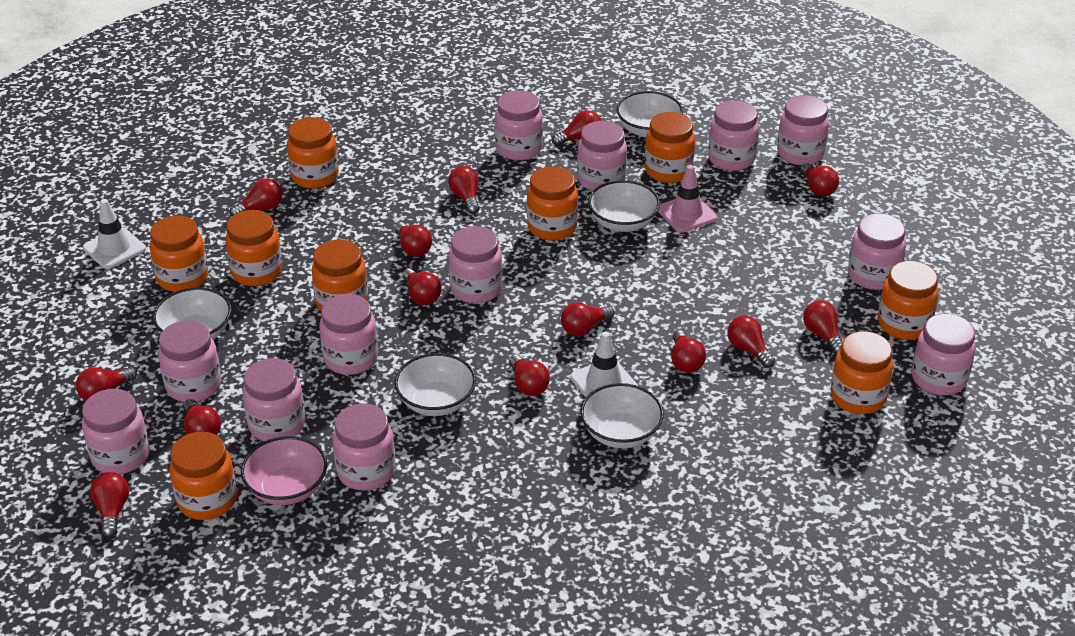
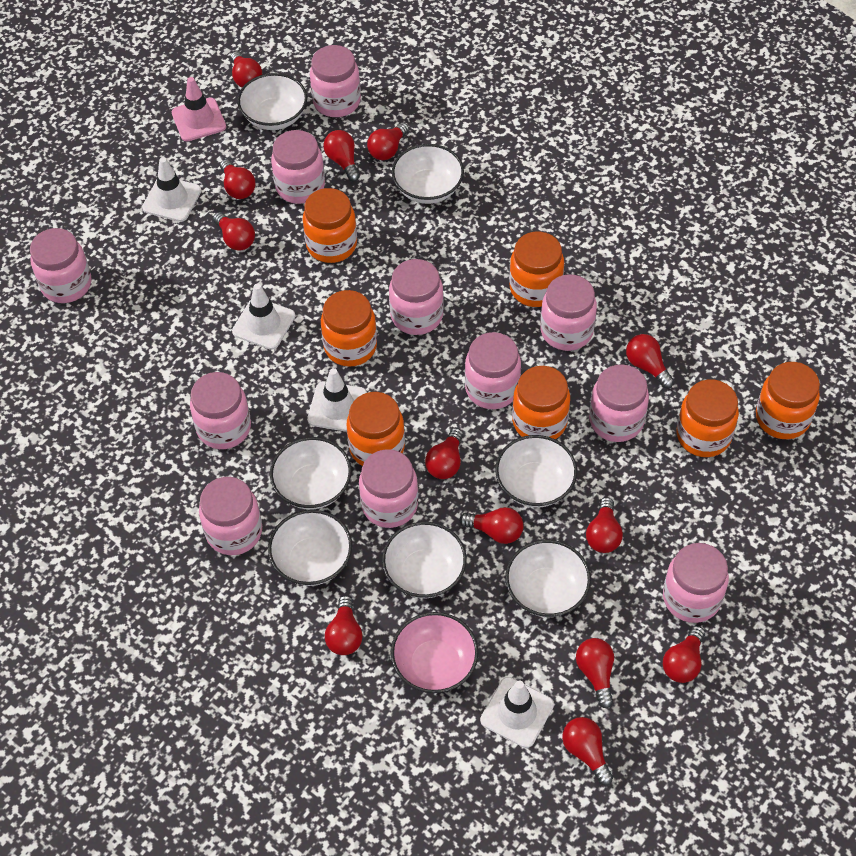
orange jar: 9 -> 7
pink jar: 12 -> 11
red light bulb: 14 -> 13
white bowl: 5 -> 7
white traffic cone: 2 -> 4

